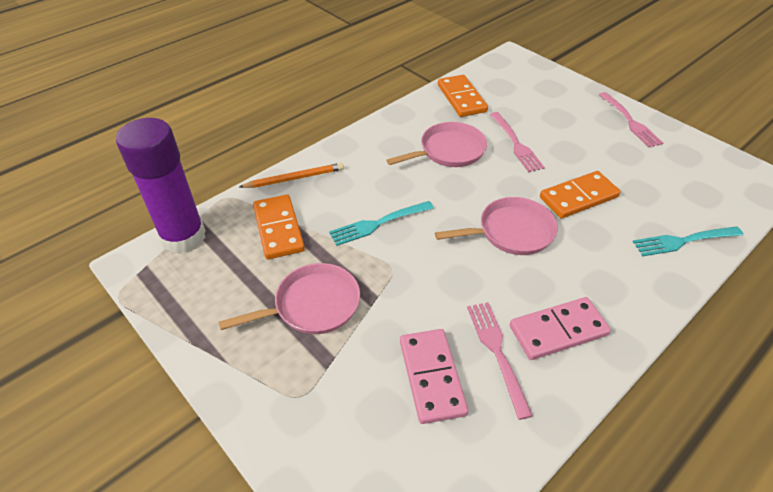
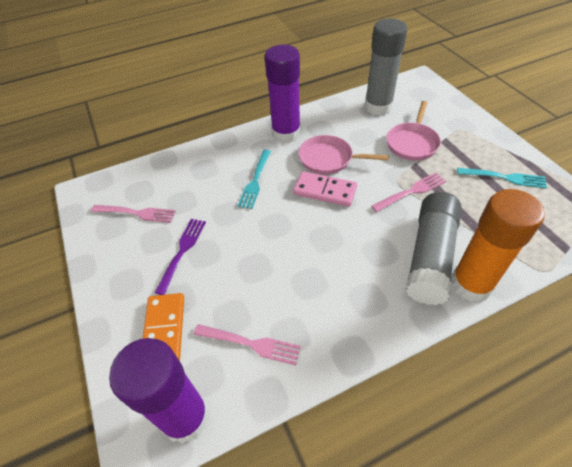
grey glue stick: 0 -> 2
orange domino: 3 -> 1
orange glue stick: 0 -> 1
orange pencil: 1 -> 0
pink domino: 2 -> 1
pink pan: 3 -> 2
purple fork: 0 -> 1
purple glue stick: 1 -> 2

